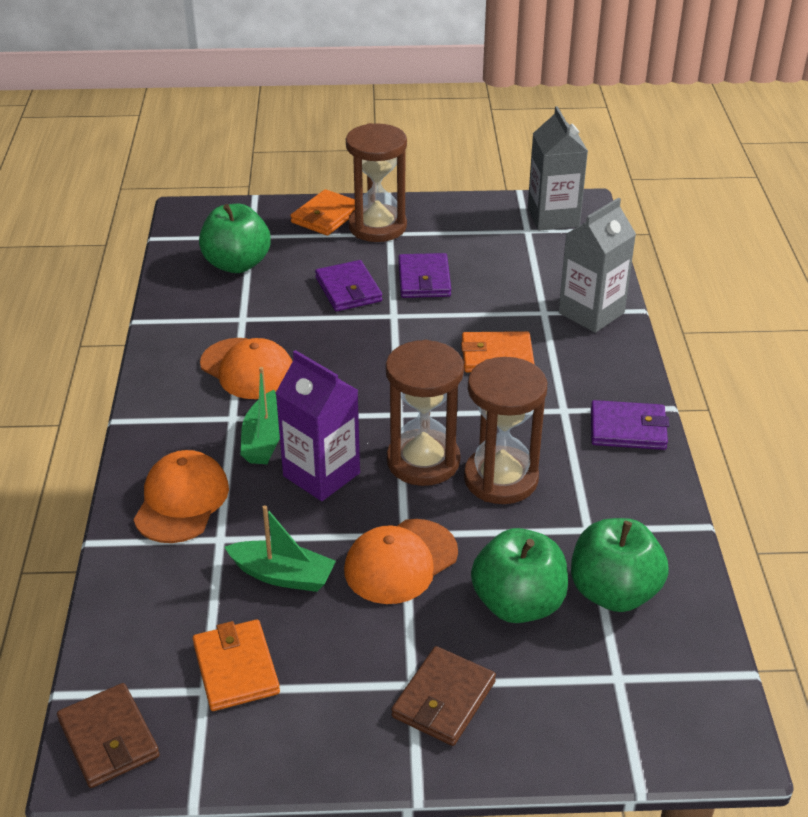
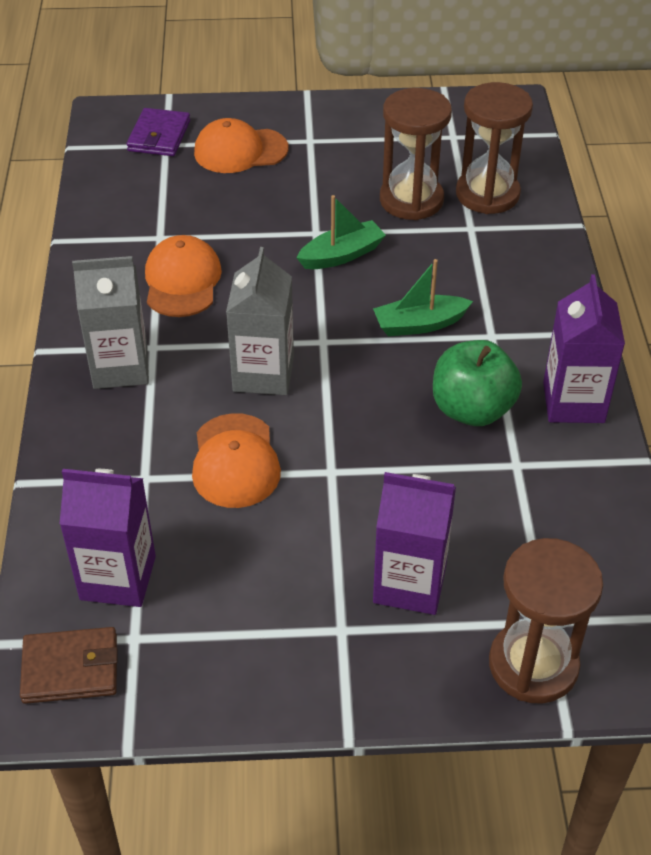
brown wallet: 2 -> 1
green apple: 3 -> 1
orange wallet: 3 -> 0
purple carton: 1 -> 3
purple wallet: 3 -> 1

